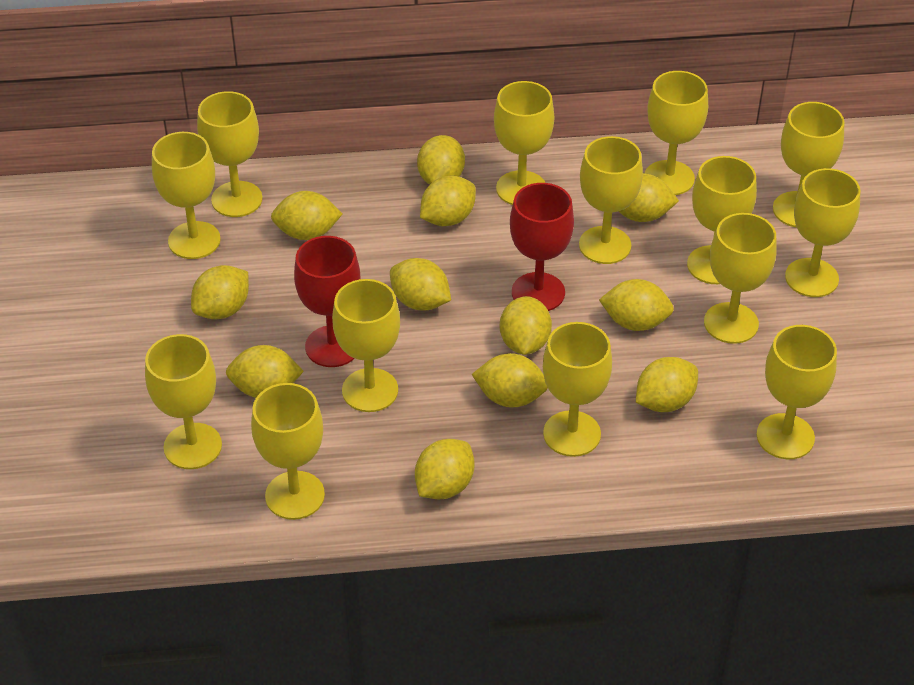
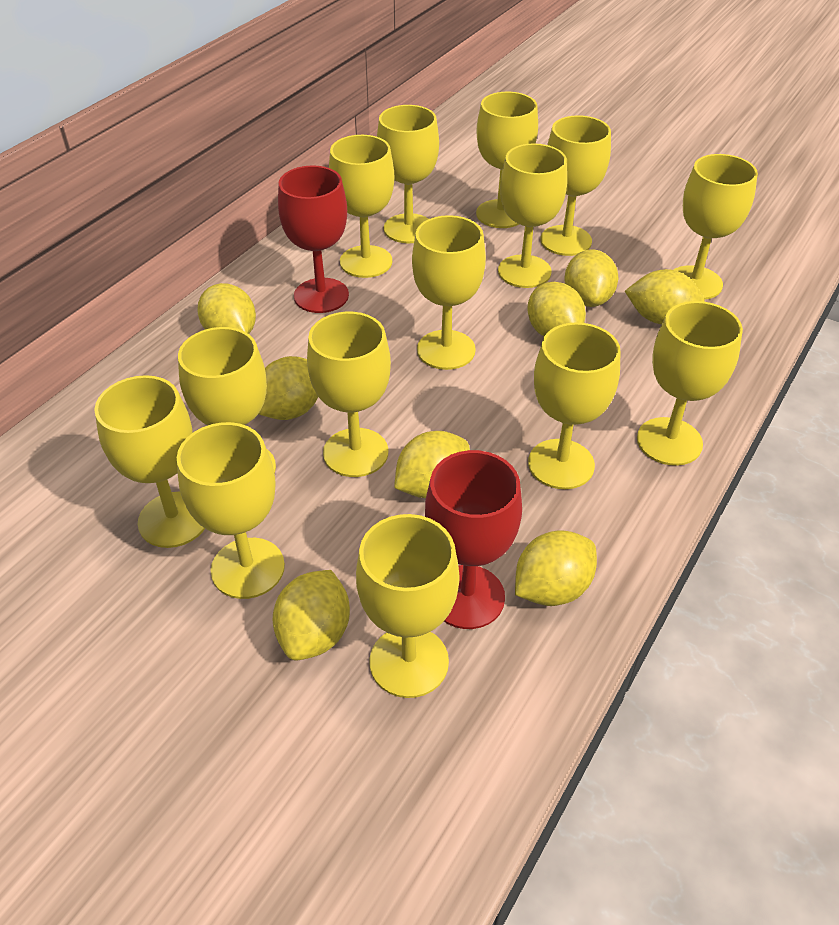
yellow lemon: 12 -> 8

